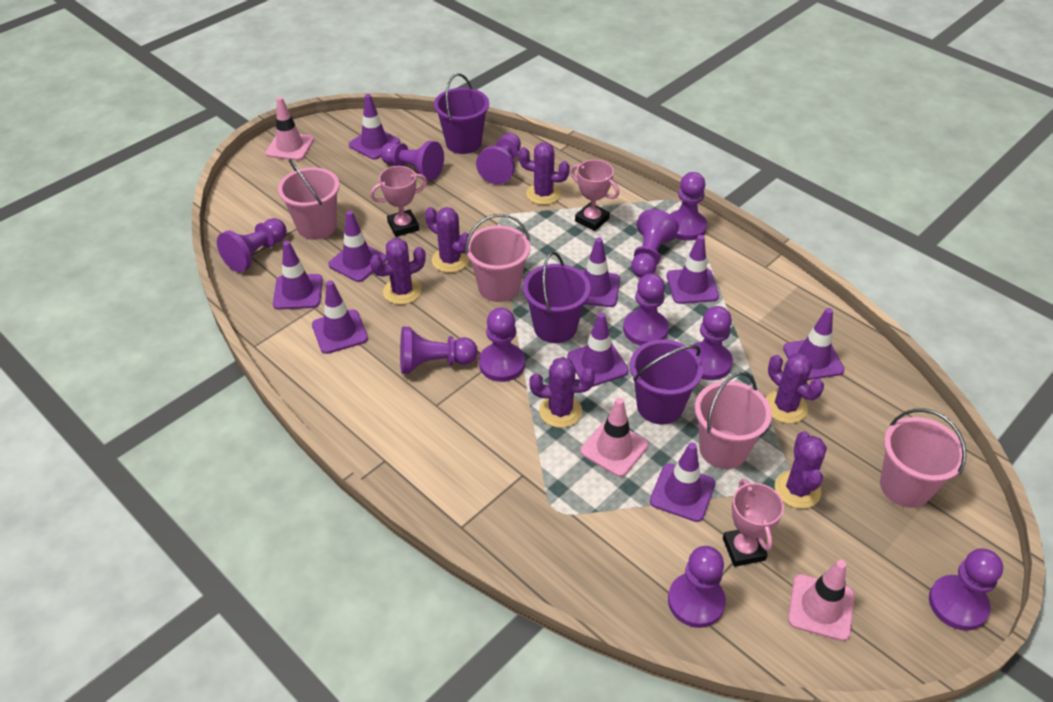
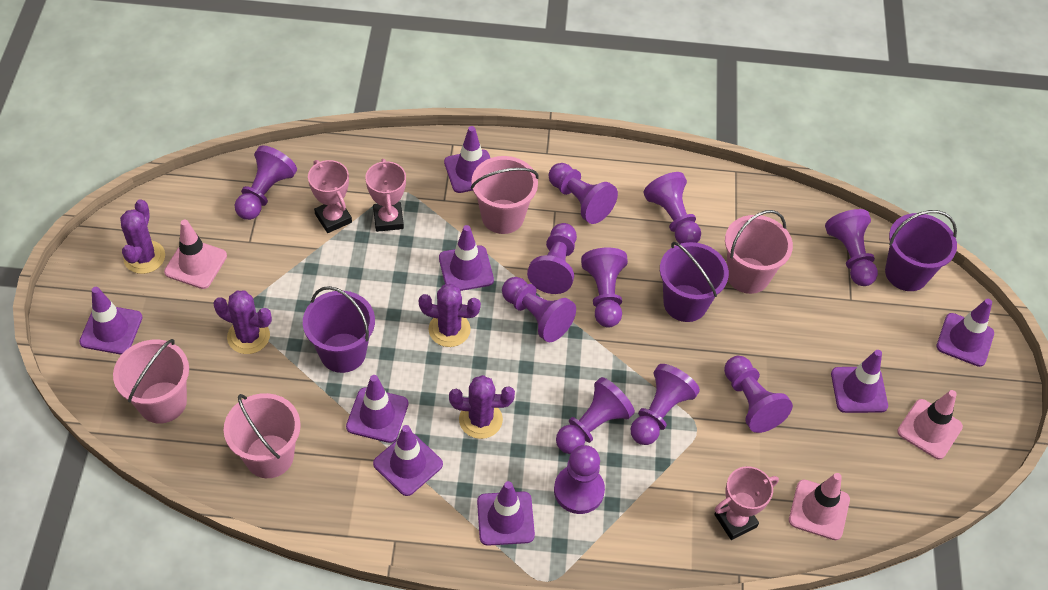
purple cactus: 6 -> 4
purple traffic cone: 9 -> 8

